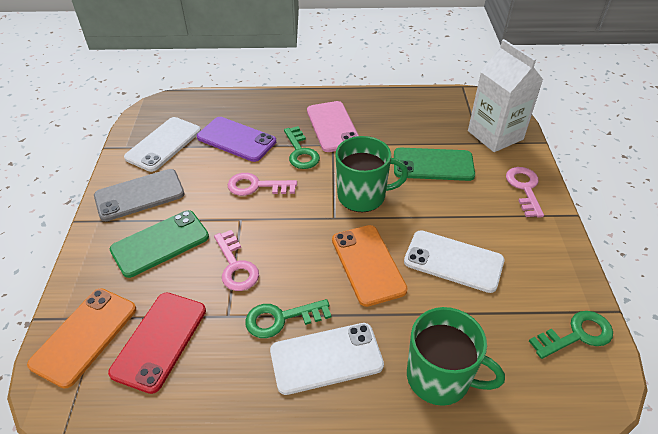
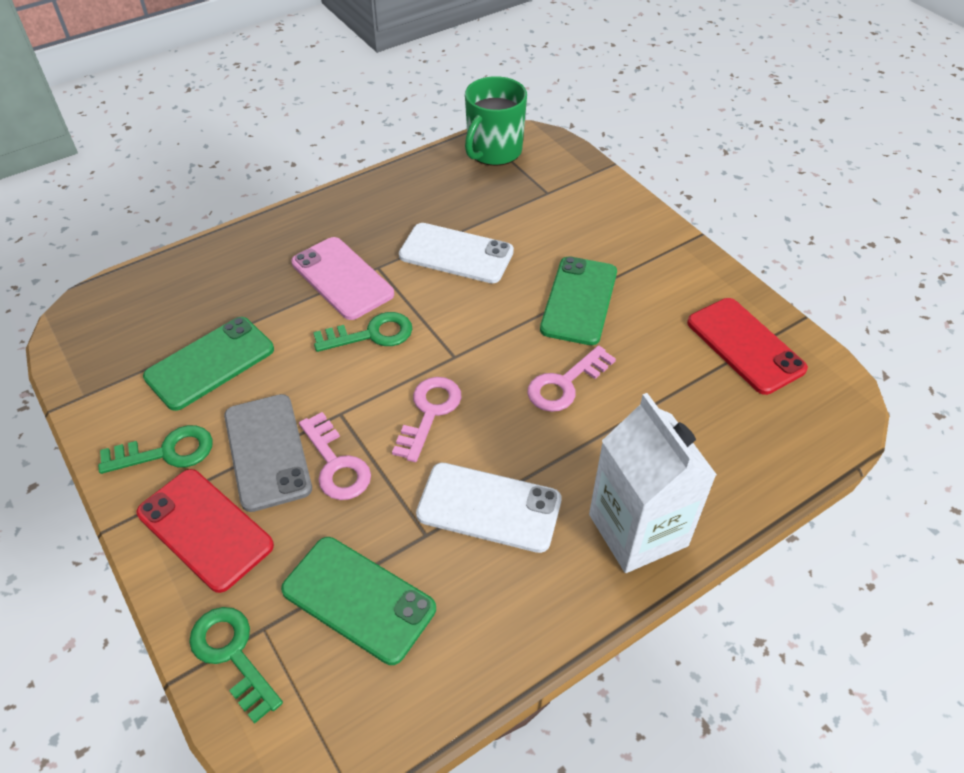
green mug: 2 -> 1
green phone: 2 -> 3
orange phone: 2 -> 0
purple phone: 1 -> 0
red phone: 1 -> 2
white phone: 3 -> 2

